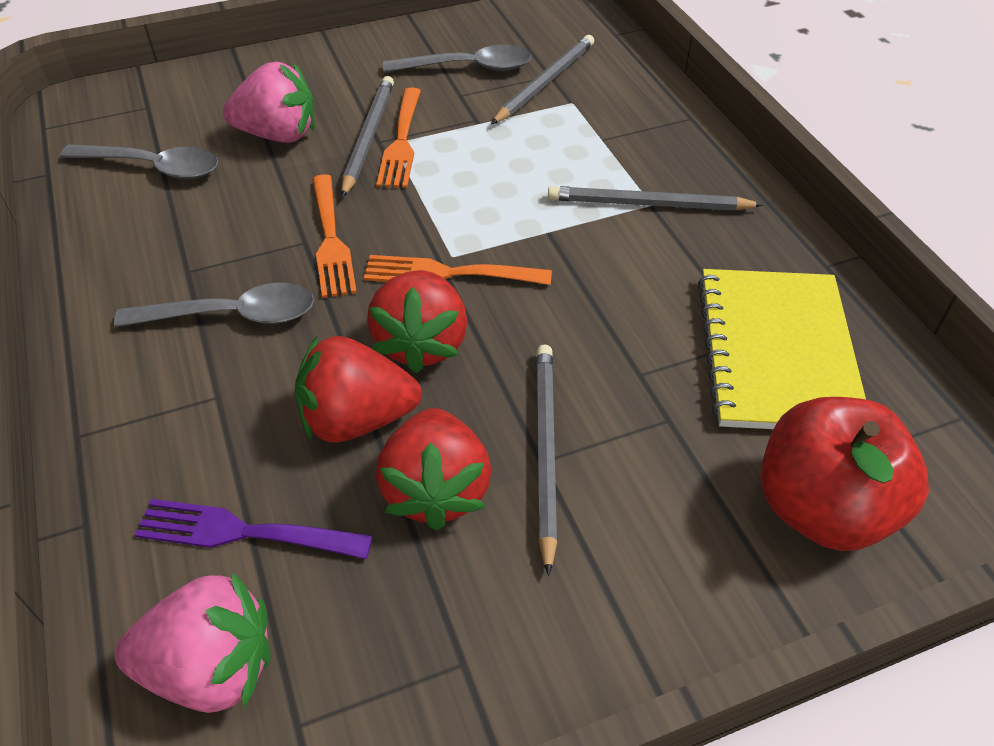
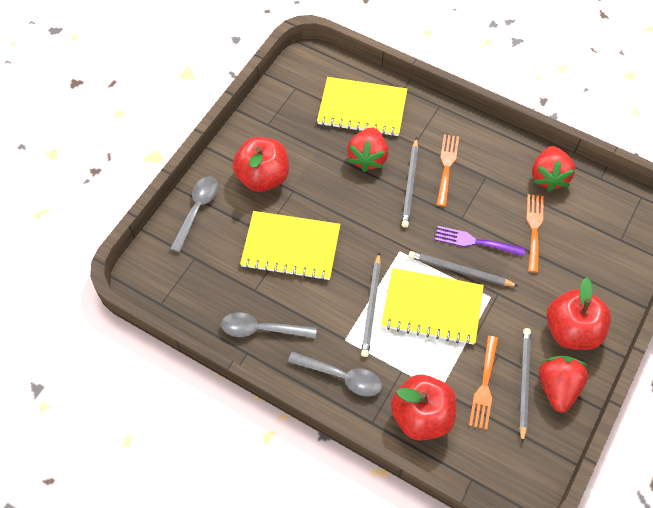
pink strawberry: 2 -> 0
red apple: 1 -> 3
yellow notebook: 1 -> 3

